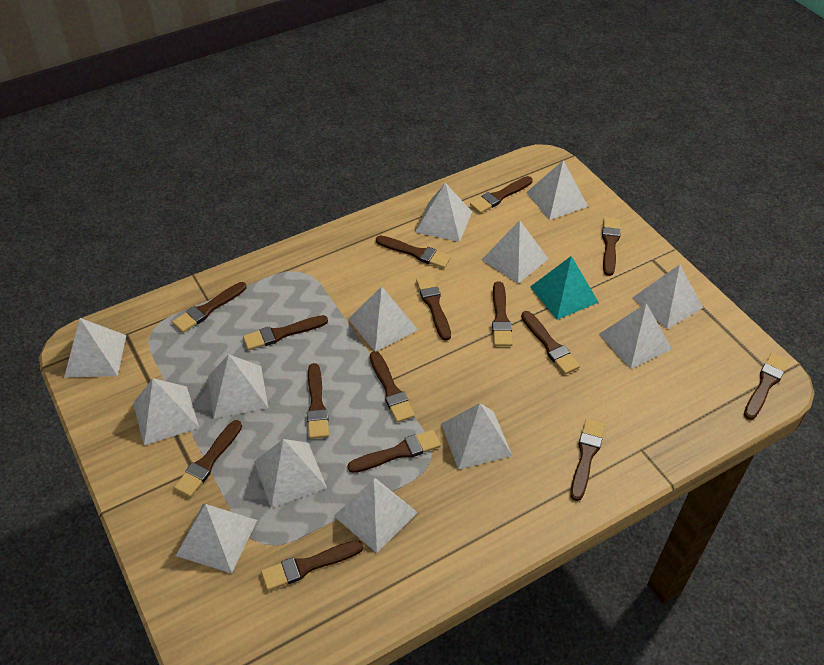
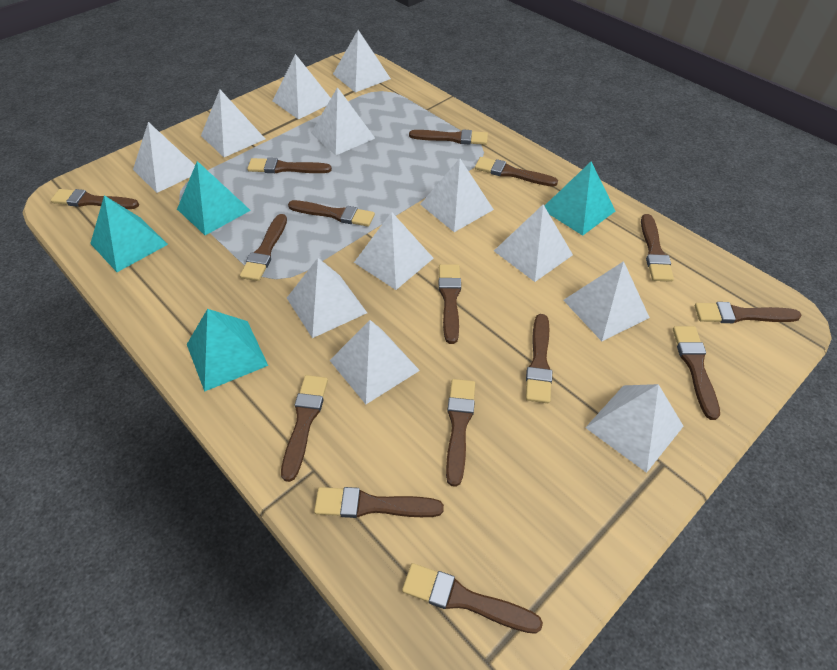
turquoise pyramid: 1 -> 4
white pyramid: 13 -> 12

